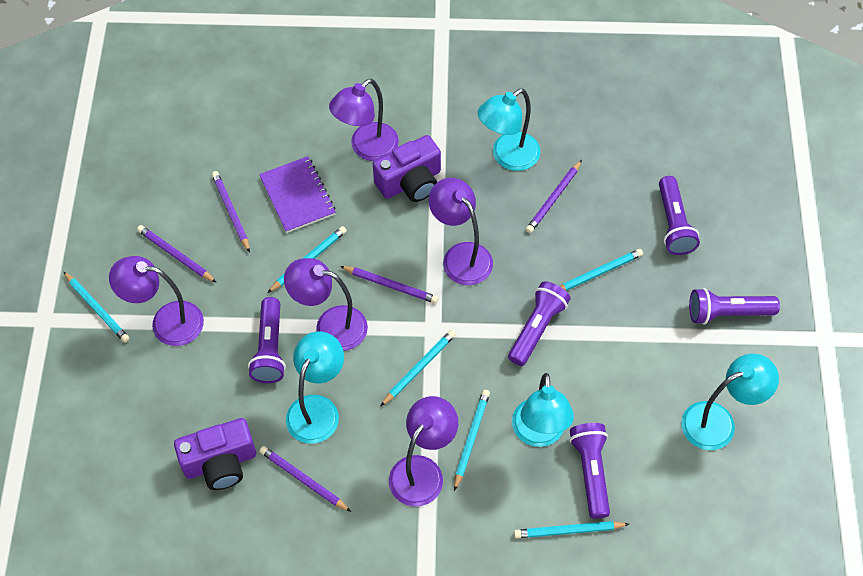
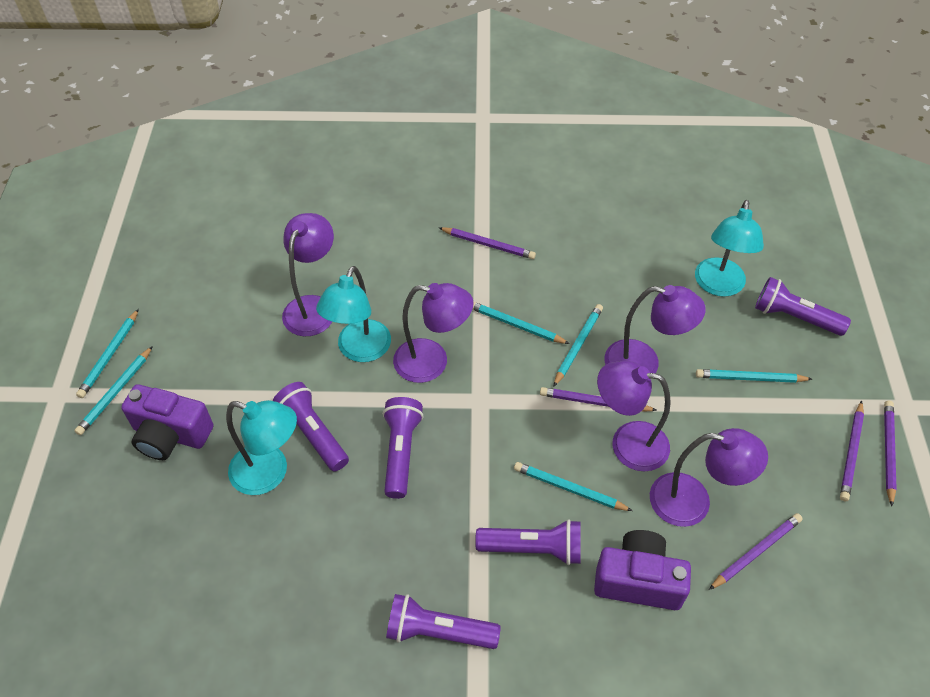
purple notebook: 1 -> 0
turquoise lamp: 4 -> 3

